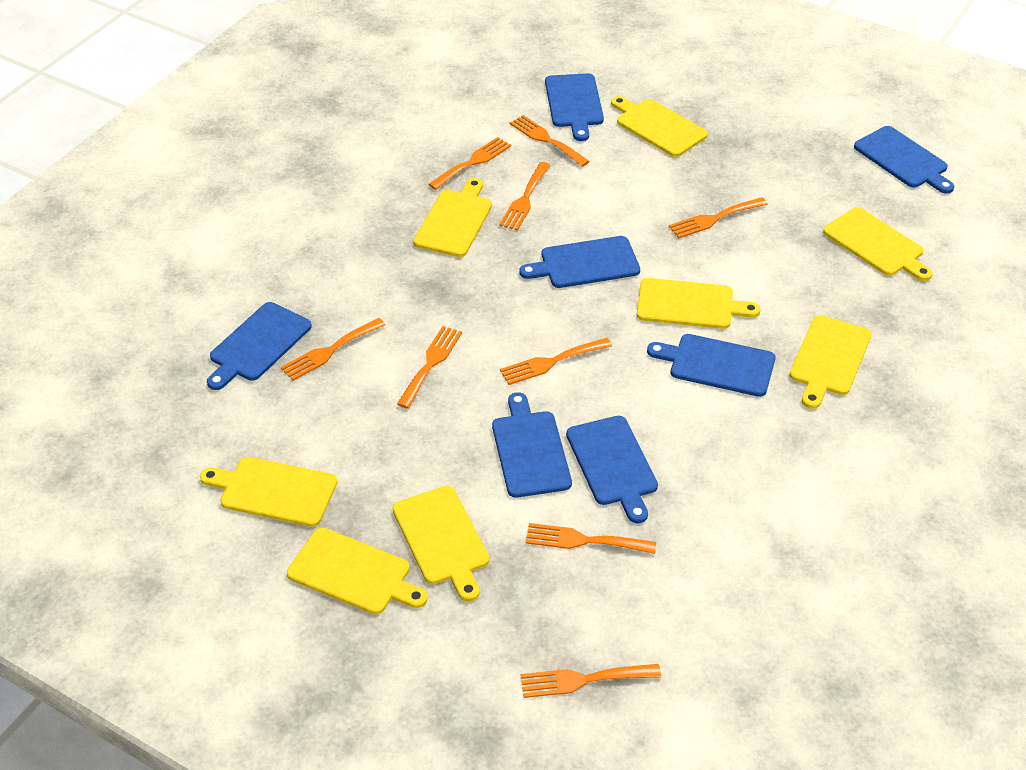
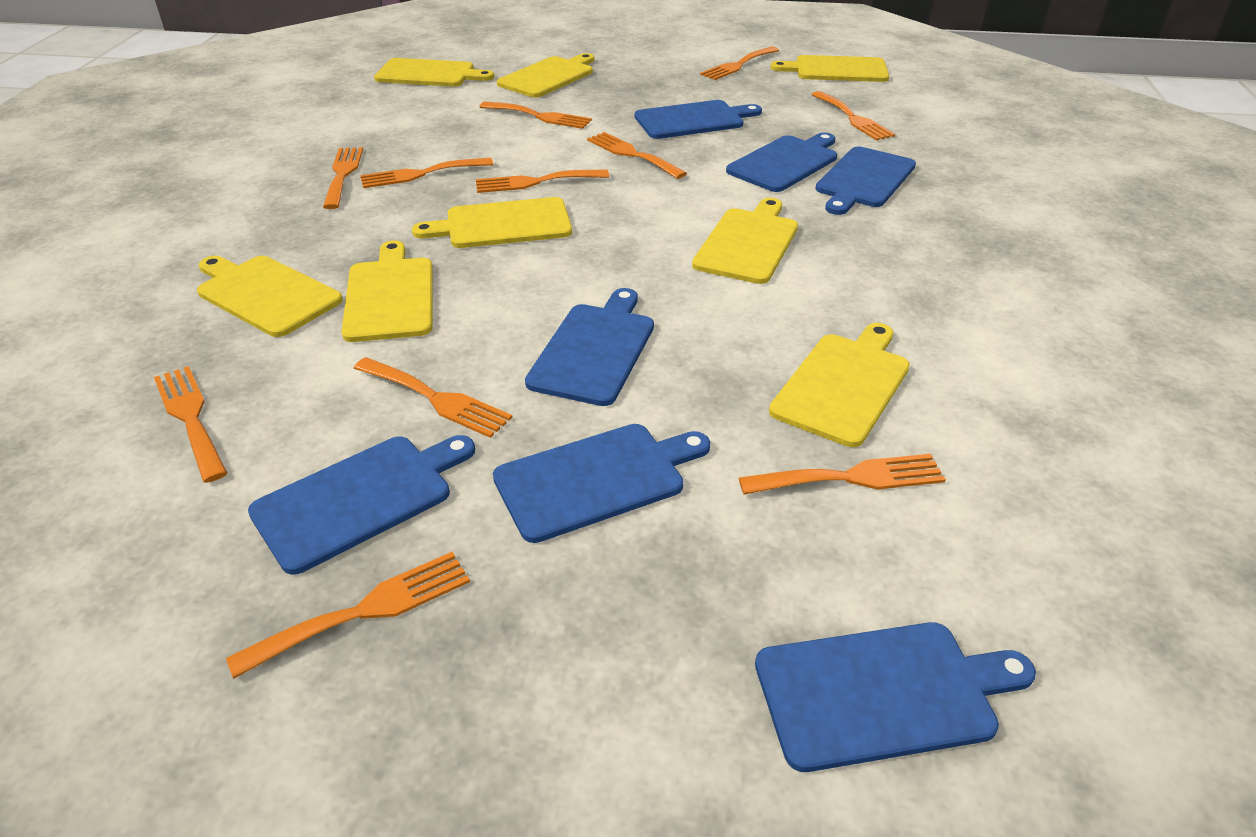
orange fork: 9 -> 11

